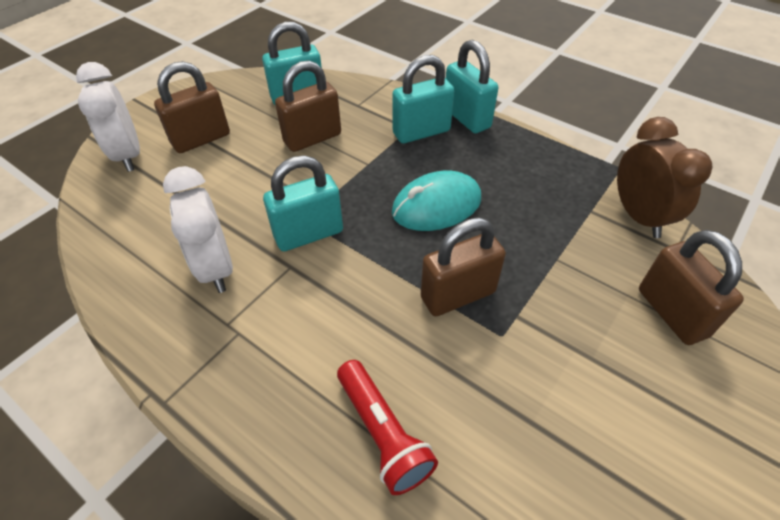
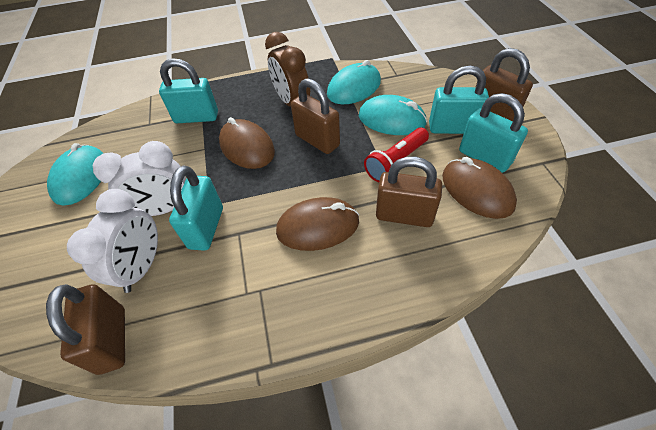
brown mouse: 0 -> 3
turquoise mouse: 1 -> 3

